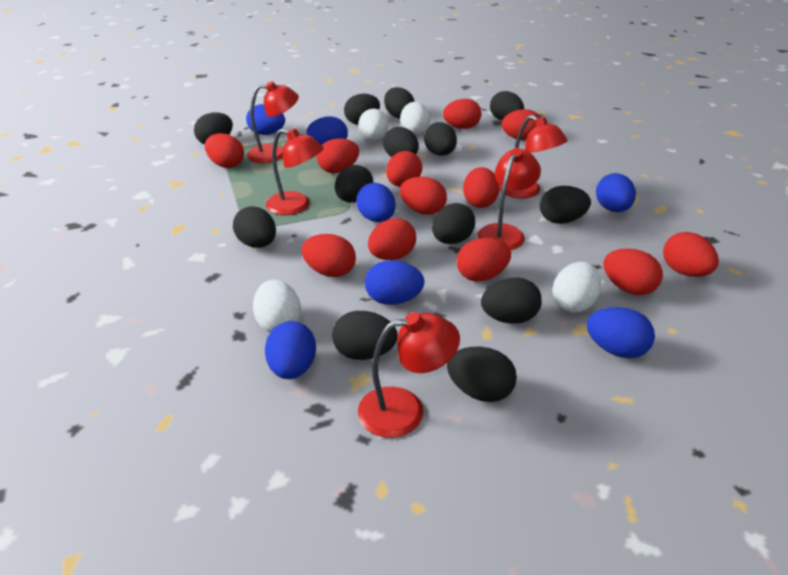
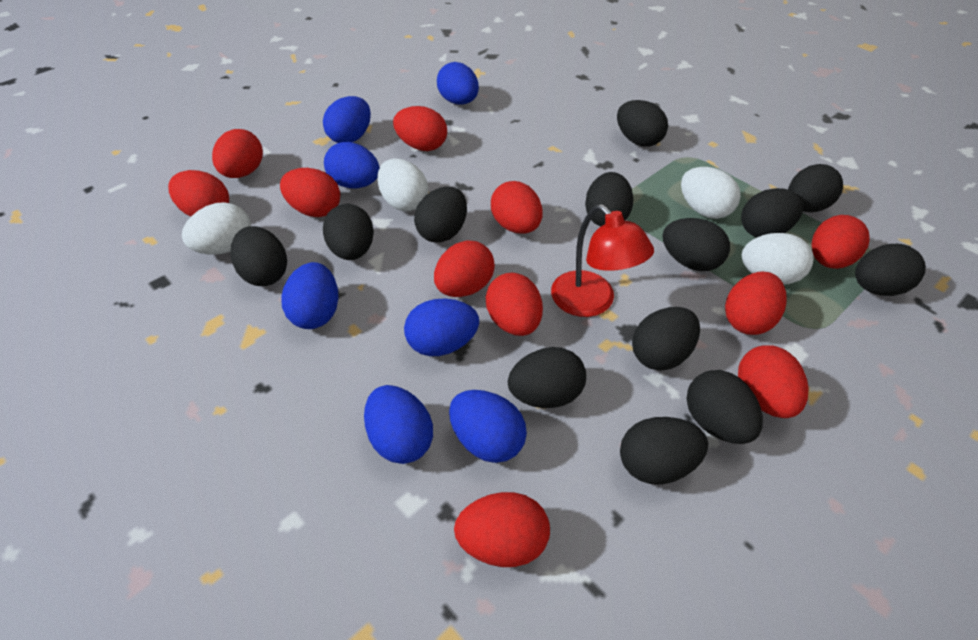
red egg: 12 -> 11
red lamp: 5 -> 1

